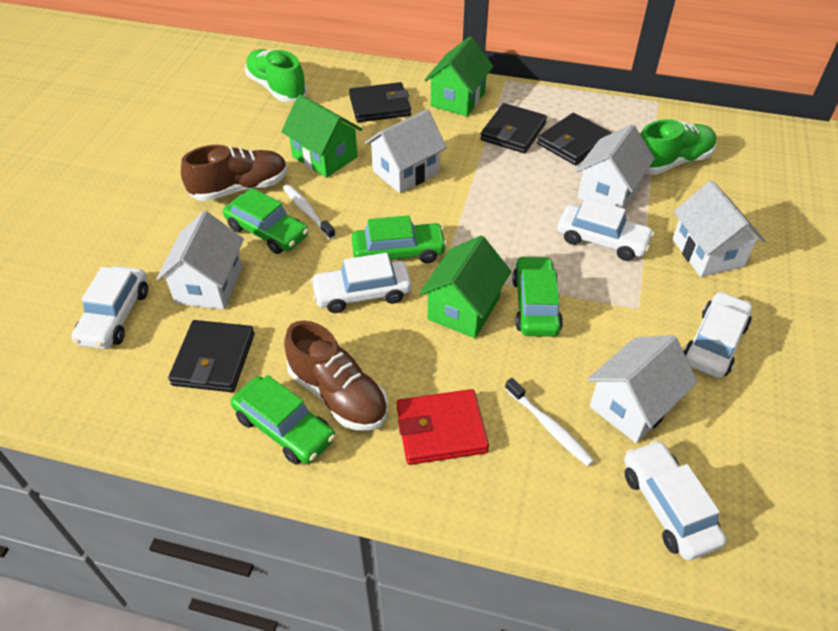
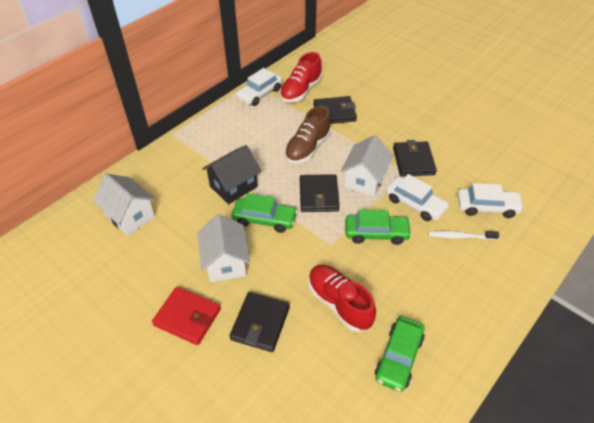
black house: 0 -> 1
brown shoe: 2 -> 1
green car: 4 -> 3
green house: 3 -> 0
green shoe: 2 -> 0
red shoe: 0 -> 2
white car: 5 -> 3
white house: 5 -> 3
white toothbrush: 2 -> 1

